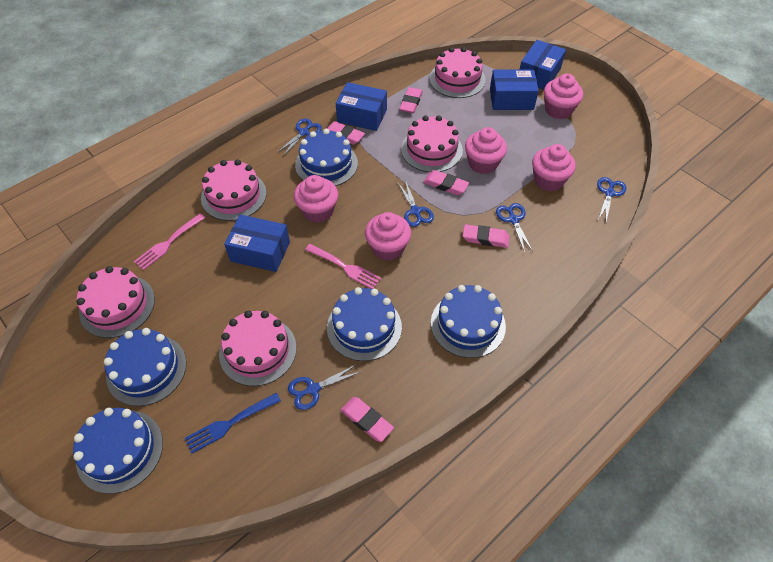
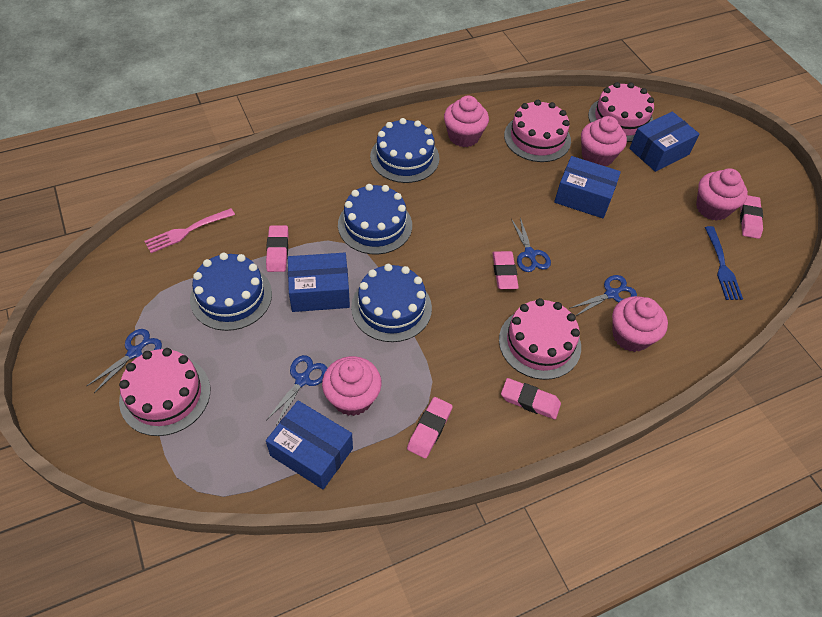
blue cake: 5 -> 4
blue scissors: 5 -> 4
pink cake: 5 -> 4
pink fork: 2 -> 1

